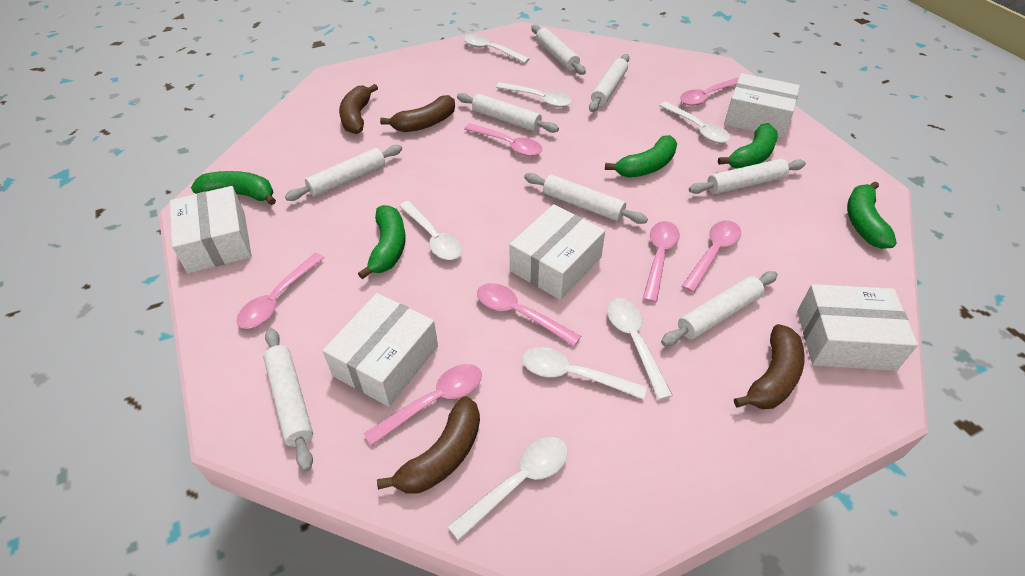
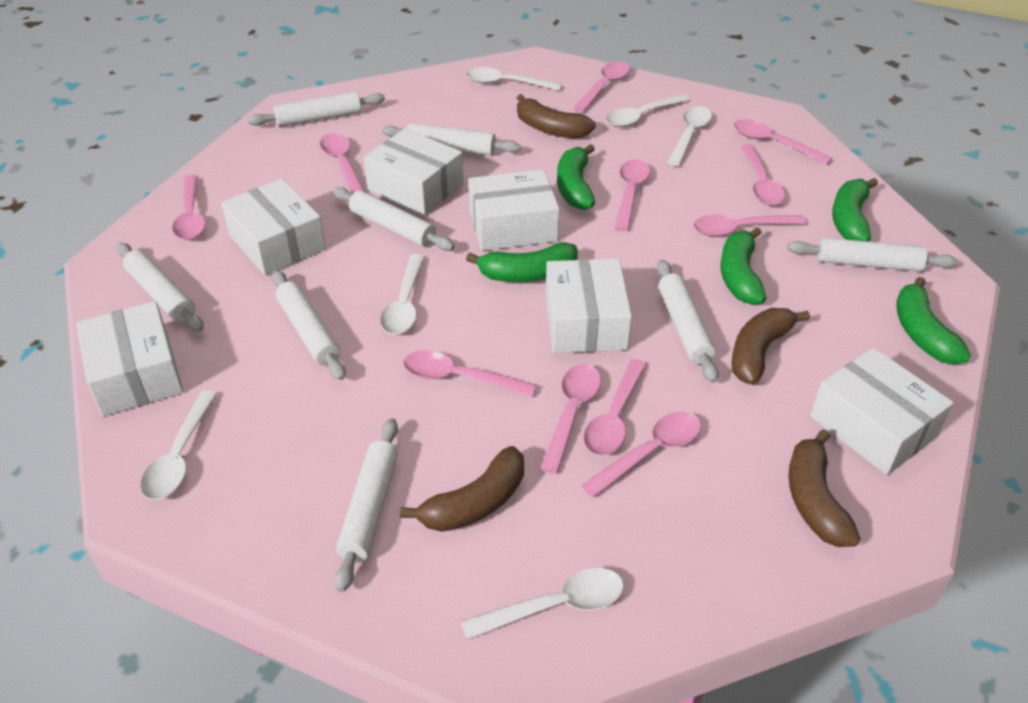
pink spoon: 7 -> 11
white box: 5 -> 6
white spoon: 7 -> 6

